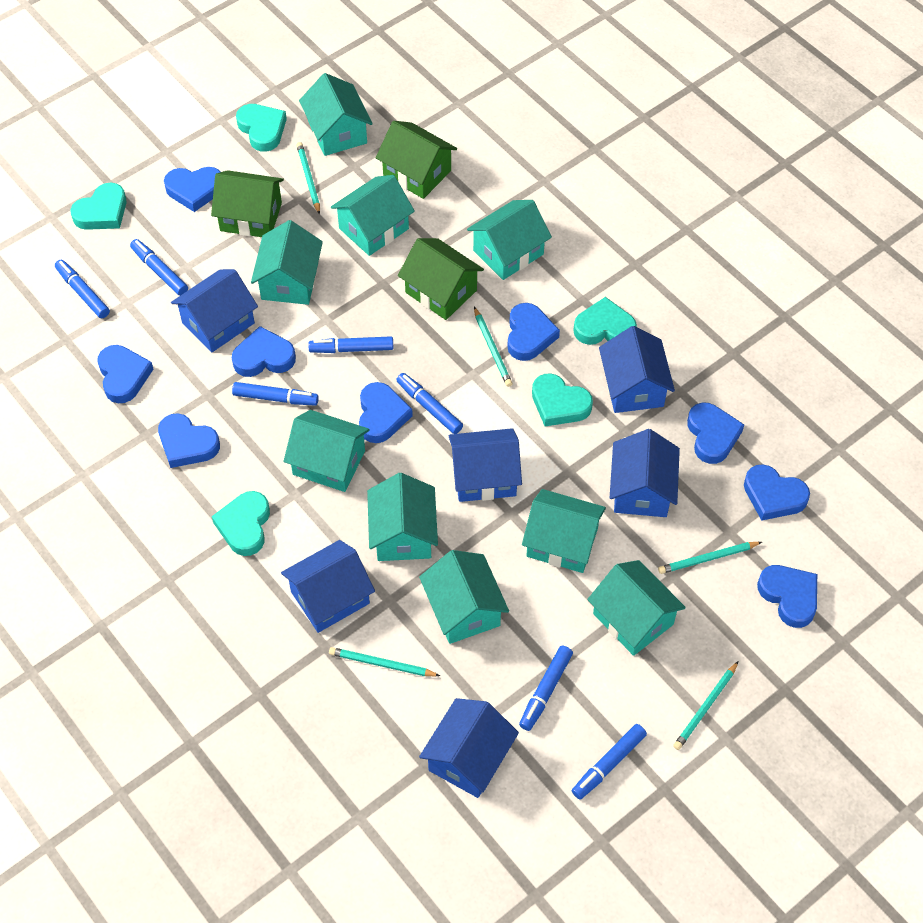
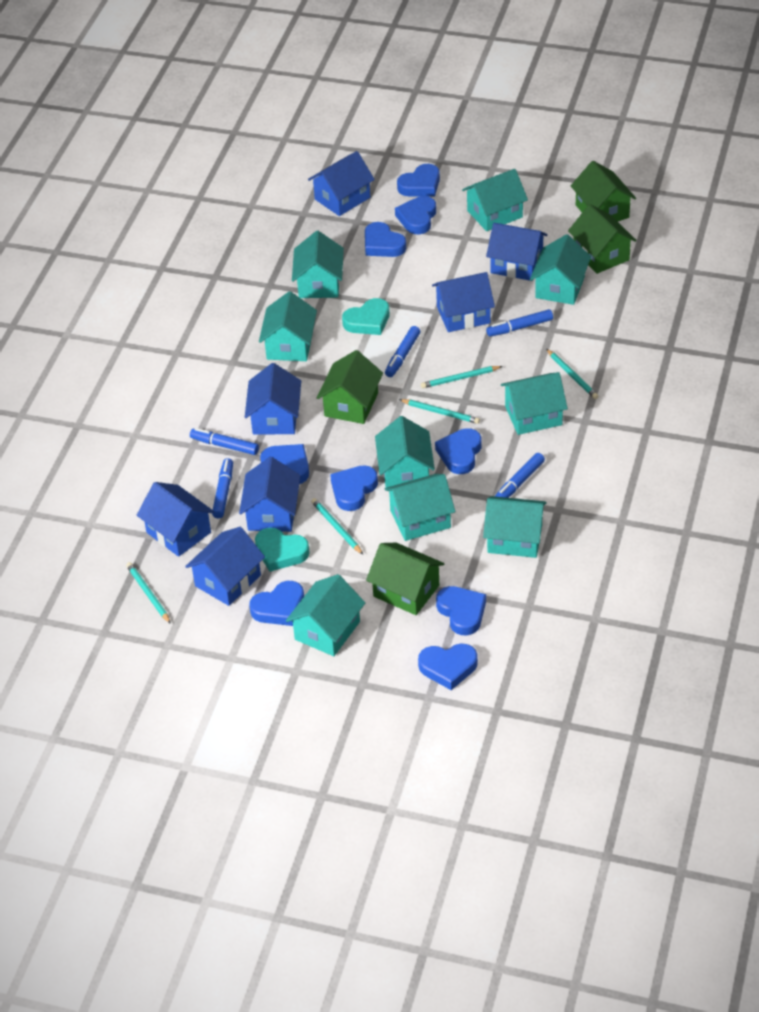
blue house: 6 -> 7
blue marker: 7 -> 5
green house: 3 -> 4
turquoise heart: 5 -> 2

